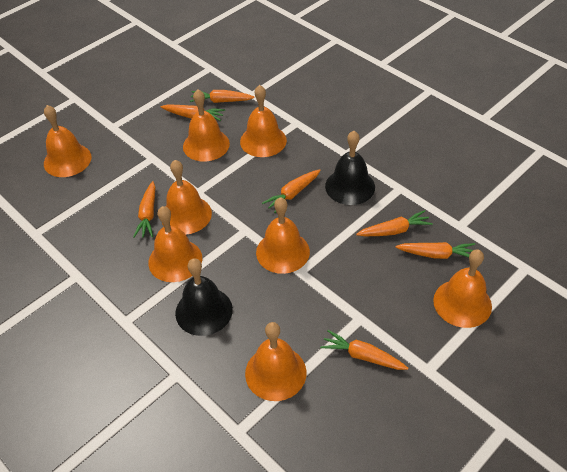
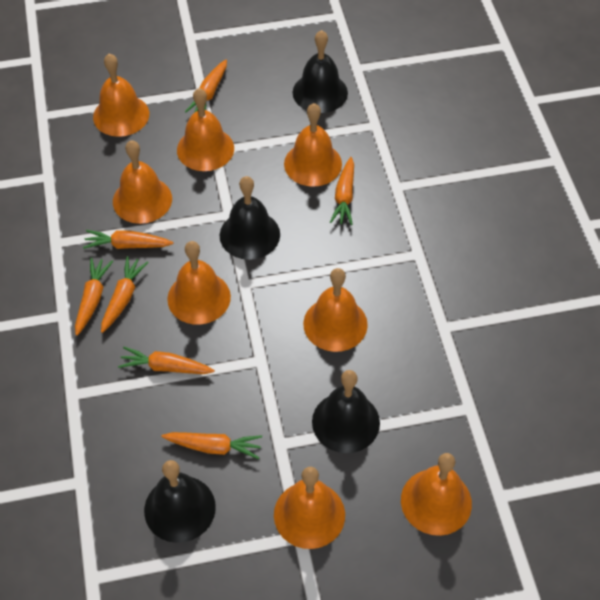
black bell: 2 -> 4

